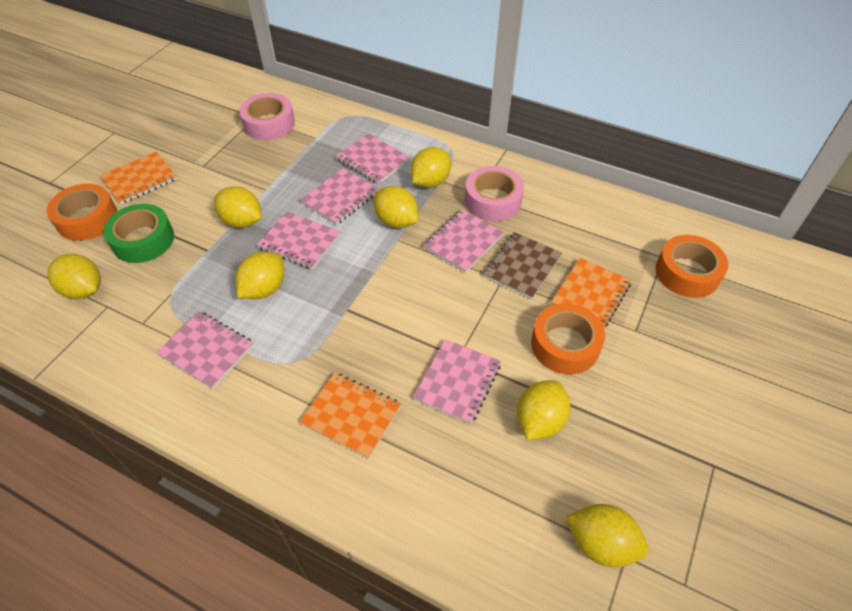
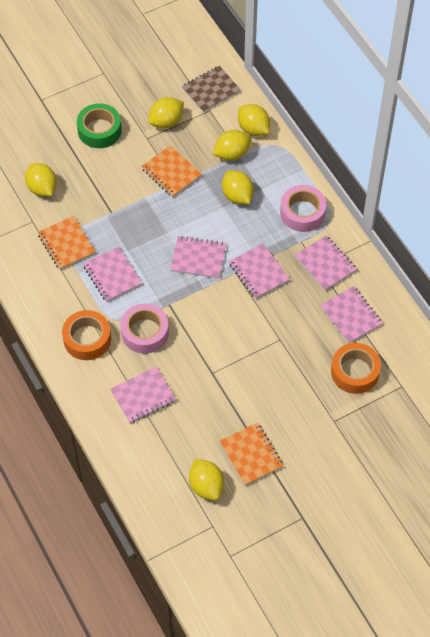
orange tape: 3 -> 2
yellow lemon: 7 -> 6

